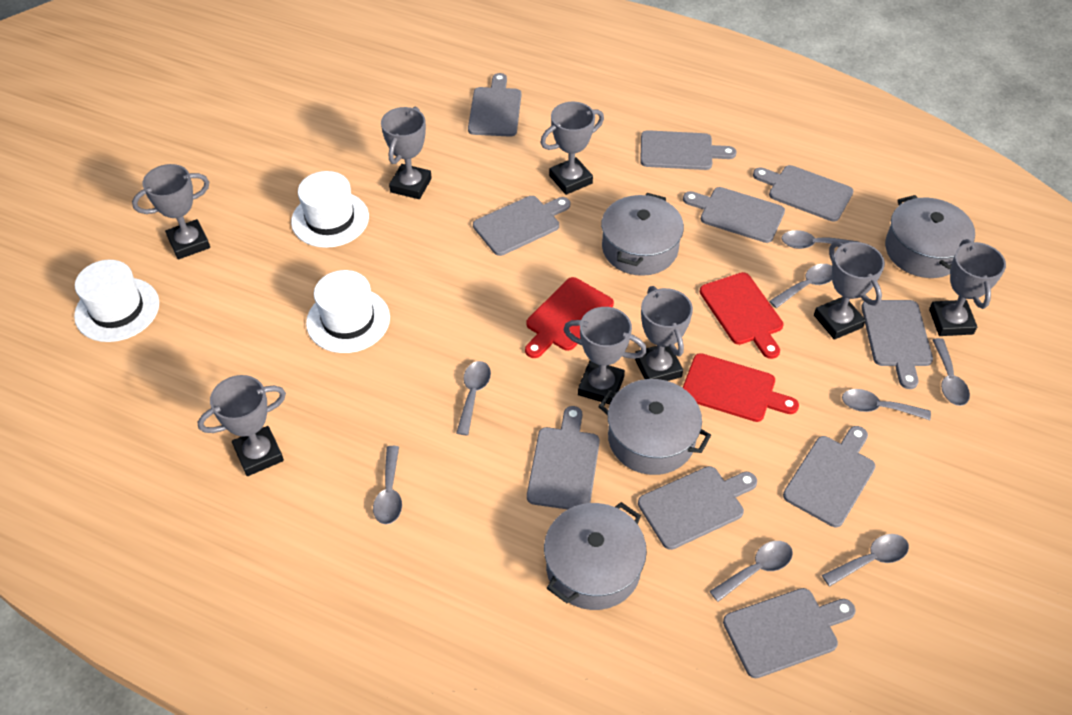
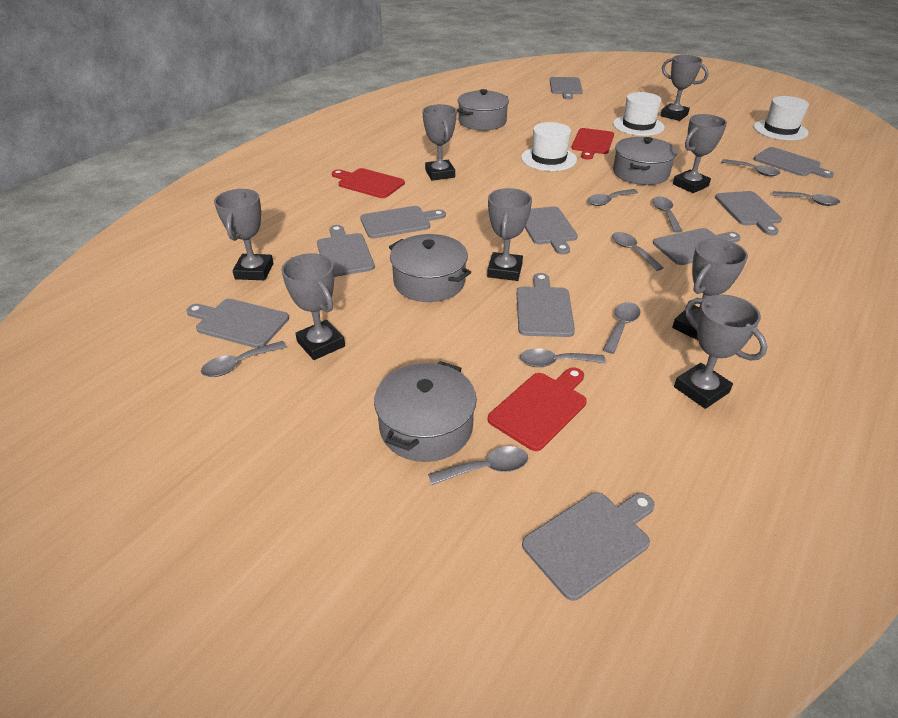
grey spoon: 8 -> 9

